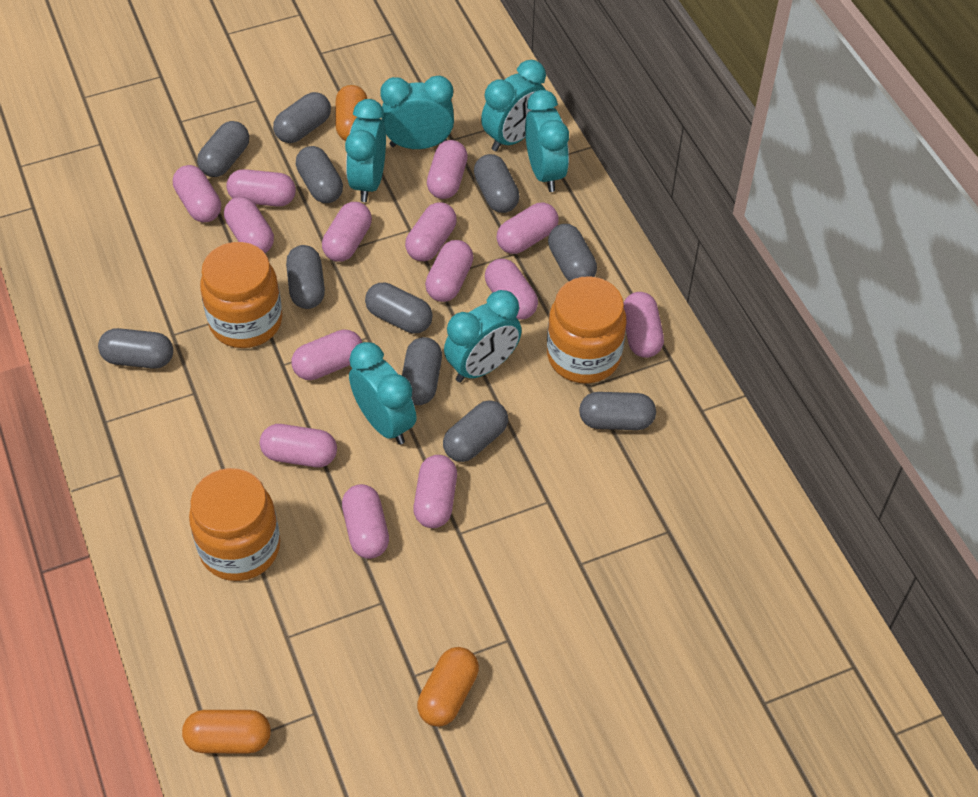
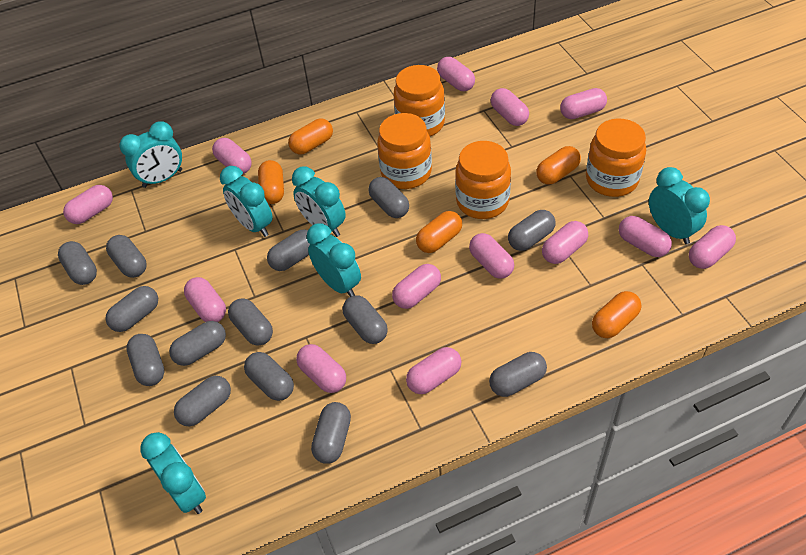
grey capsule: 11 -> 14
orange capsule: 3 -> 5
orange jar: 3 -> 4
pink capsule: 14 -> 13

